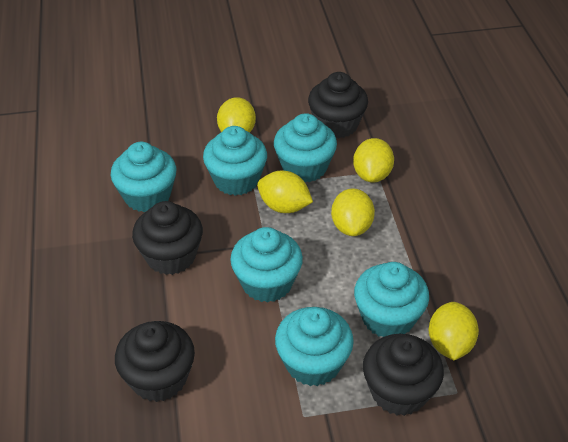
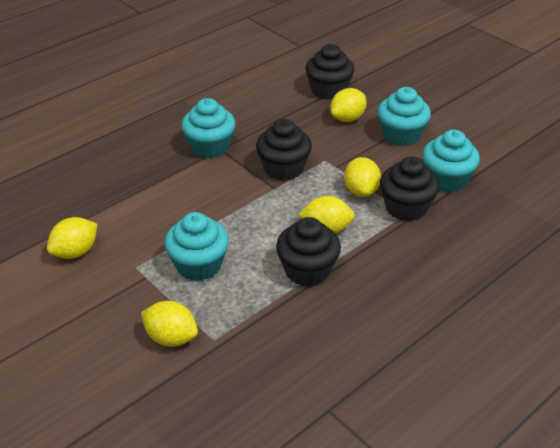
turquoise cupcake: 6 -> 4

